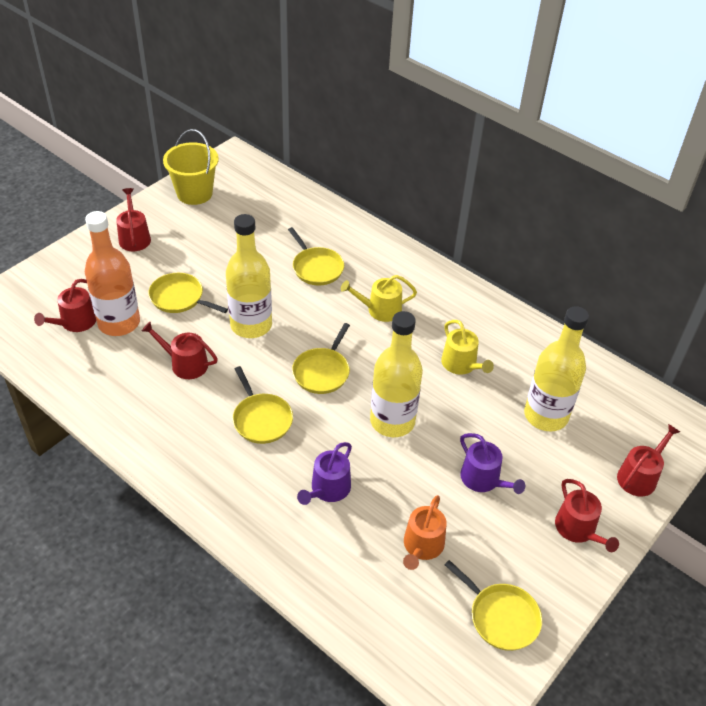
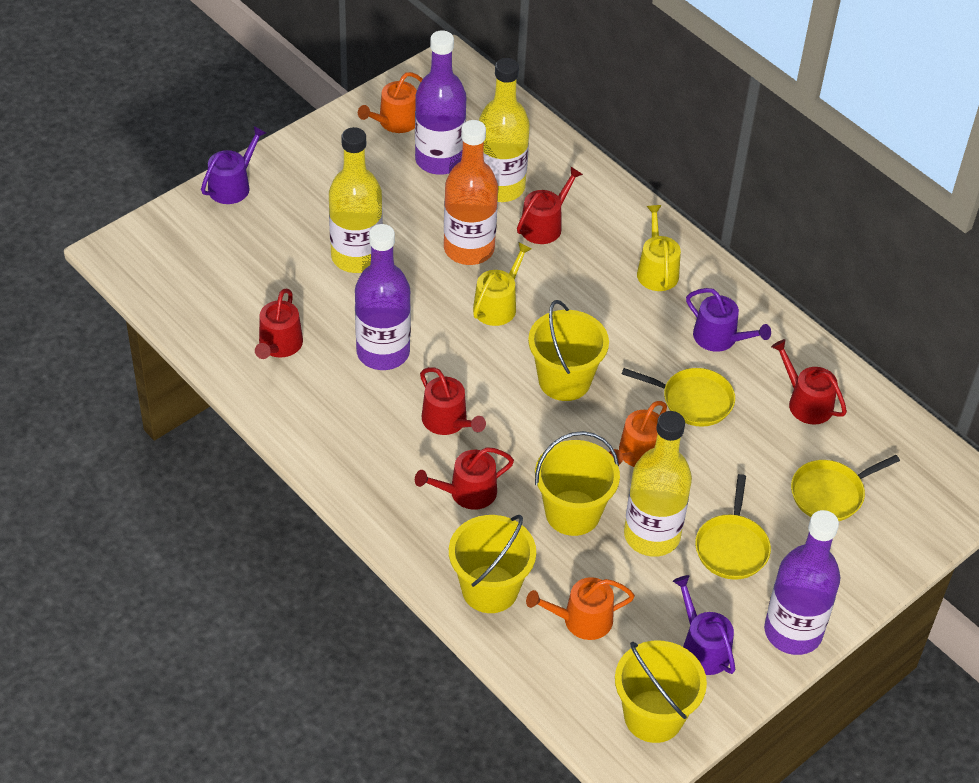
orange watering can: 1 -> 3
purple bottle: 0 -> 3
purple watering can: 2 -> 3
yellow bucket: 1 -> 4
yellow pan: 5 -> 3

